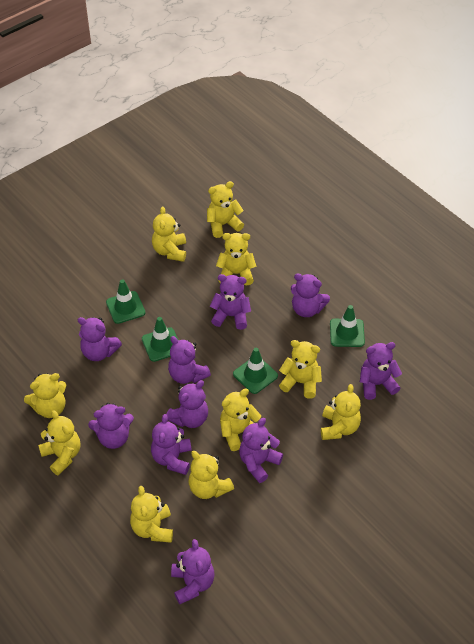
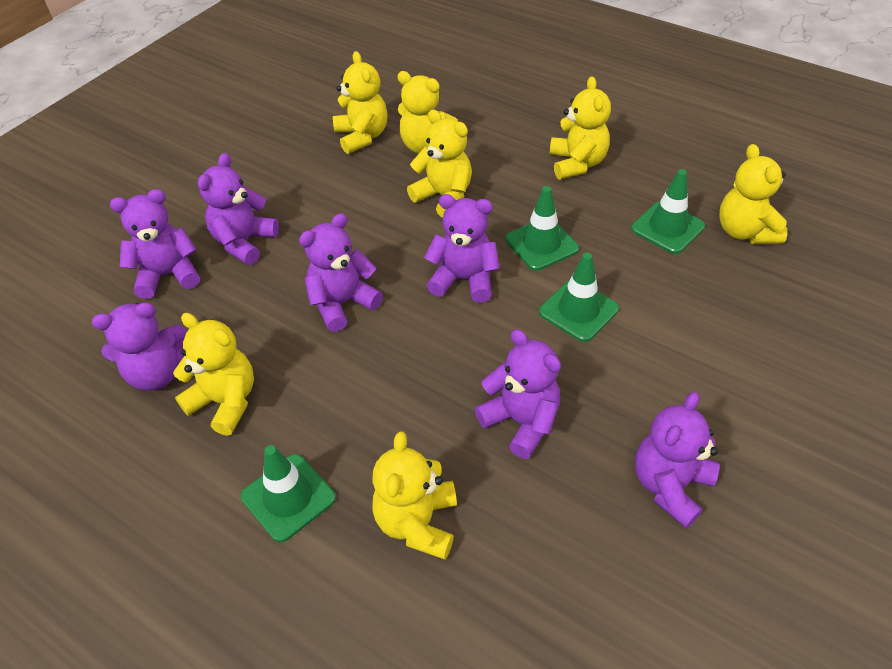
purple teddy bear: 10 -> 7
yellow teddy bear: 10 -> 7

